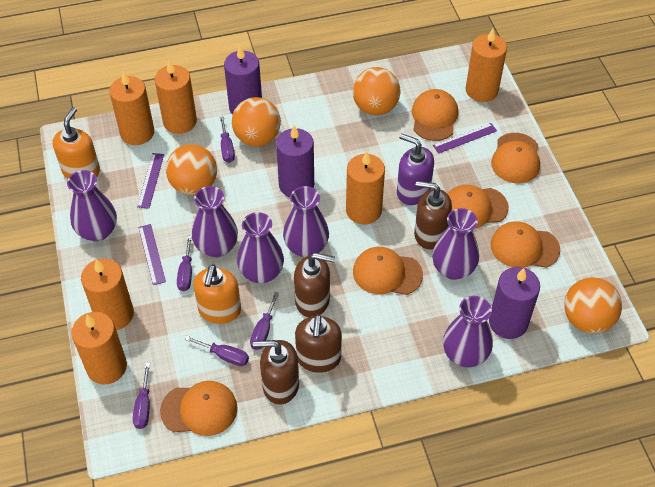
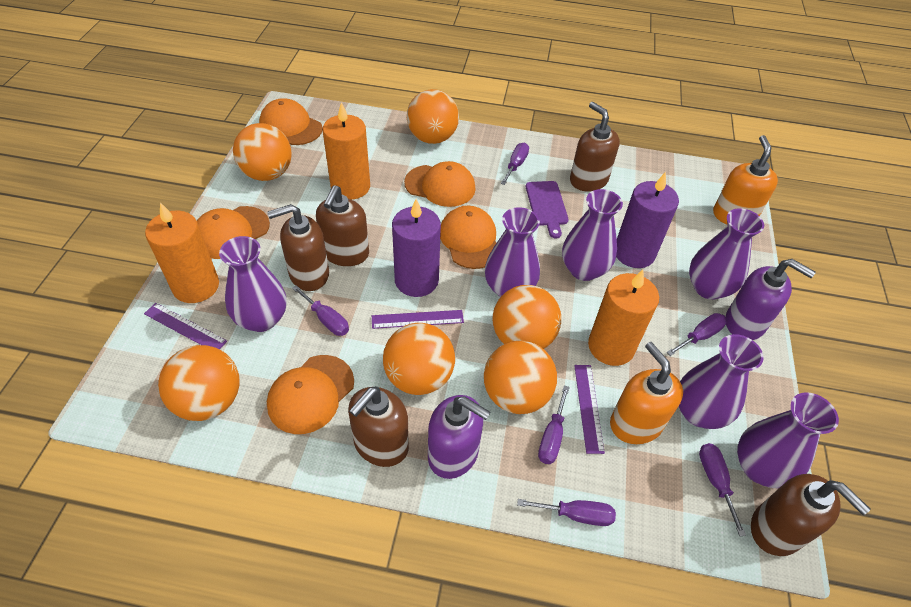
brown soap dispenser: 4 -> 5
orange ball: 4 -> 6
orange candle: 6 -> 3
orange cap: 6 -> 5
purple candle: 3 -> 2
purple cutting board: 0 -> 1
purple screwdriver: 5 -> 6
purple soap dispenser: 1 -> 2

